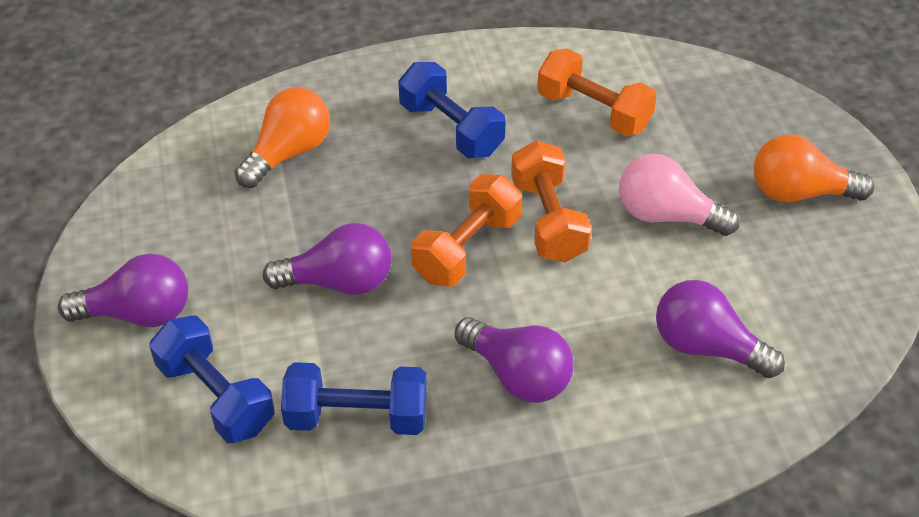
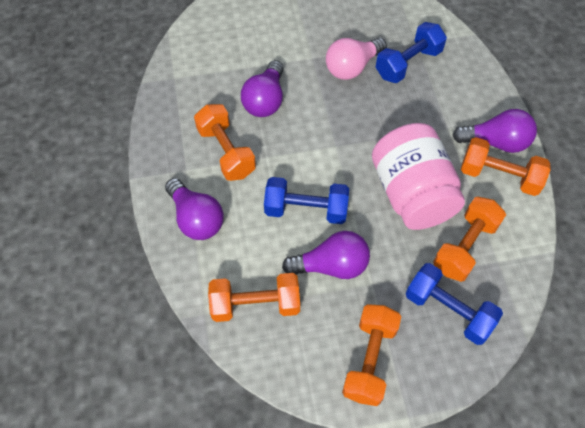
orange dumbbell: 3 -> 5
orange light bulb: 2 -> 0
pink jar: 0 -> 1

